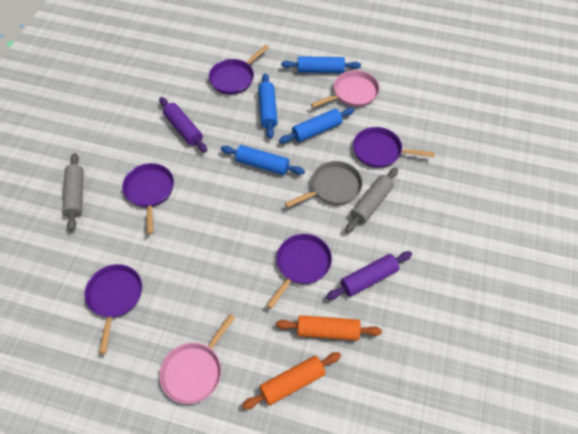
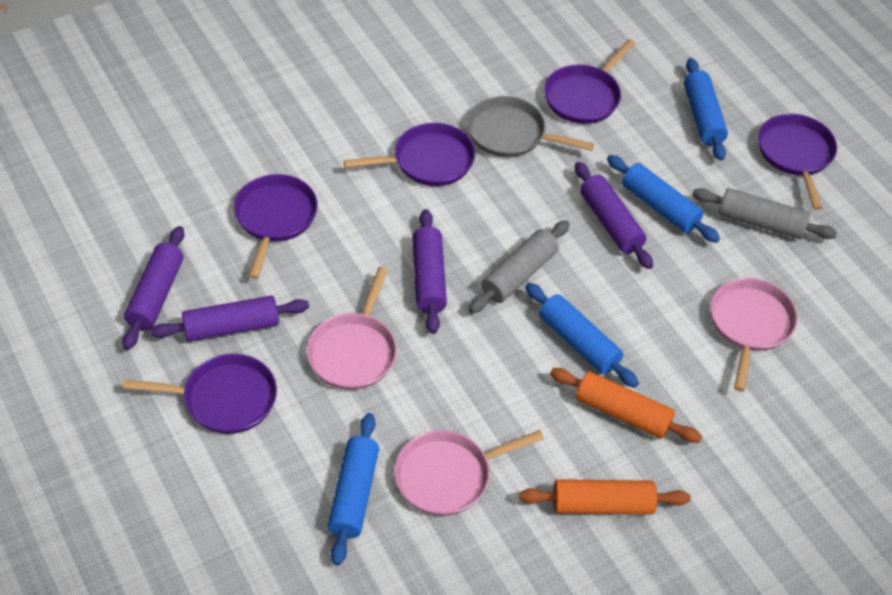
pink pan: 2 -> 3
purple rolling pin: 2 -> 4

